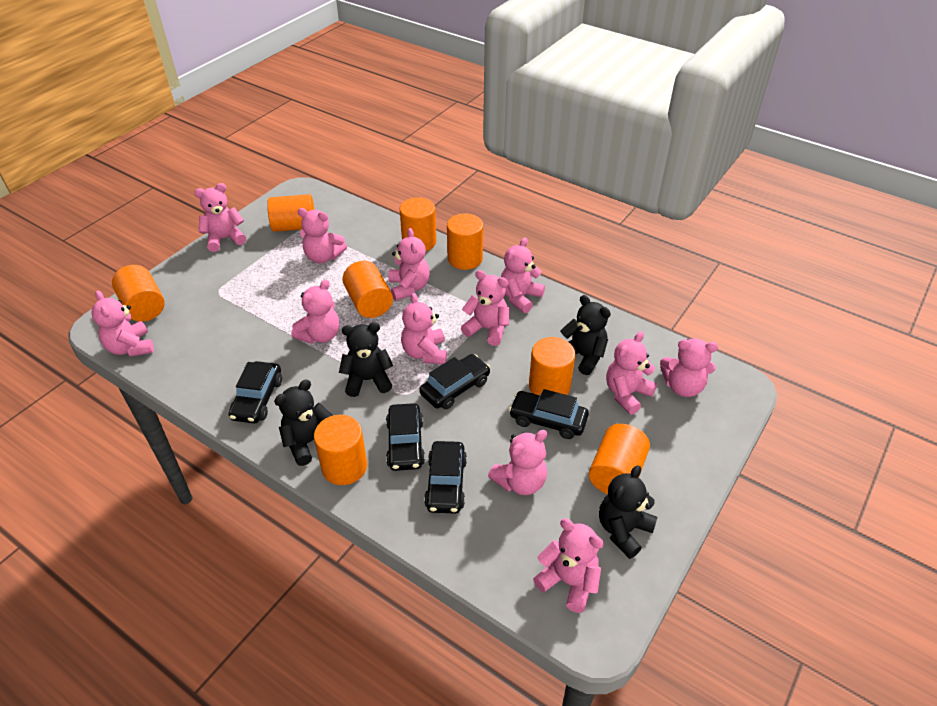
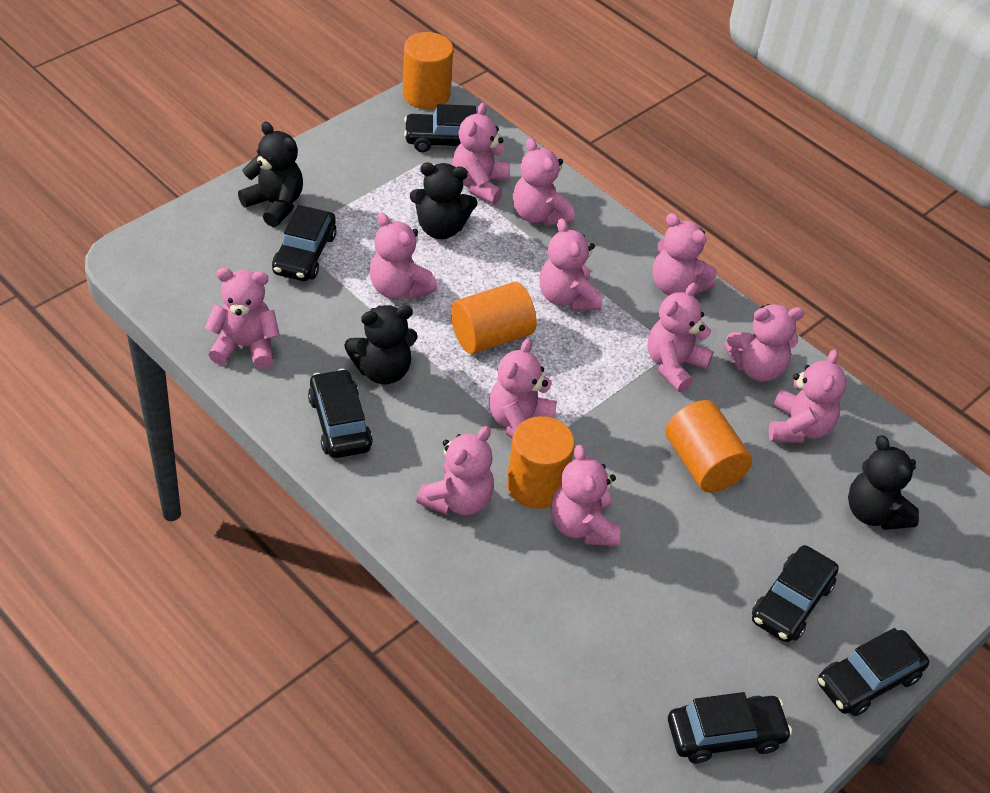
black car: 5 -> 6
orange cylinder: 8 -> 4

